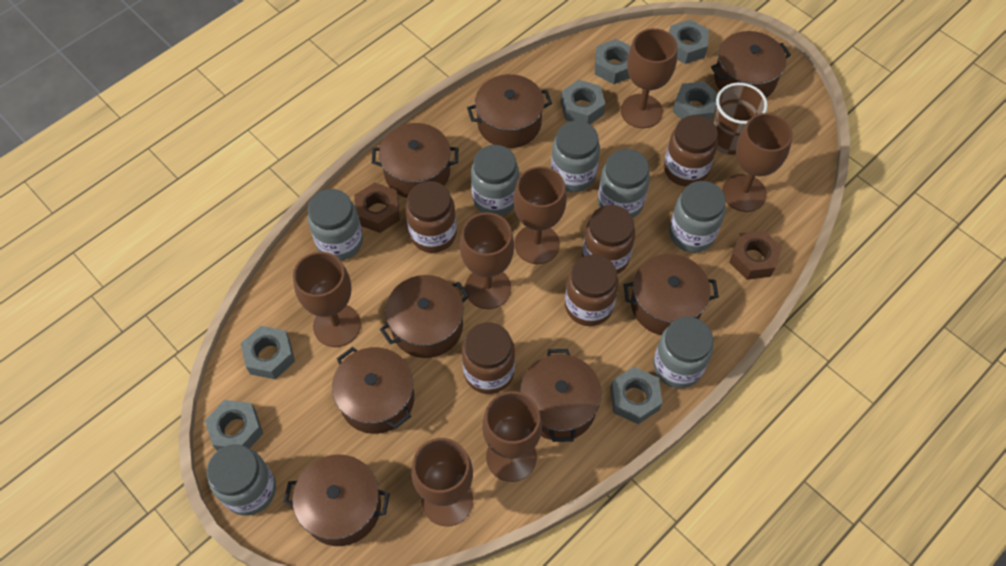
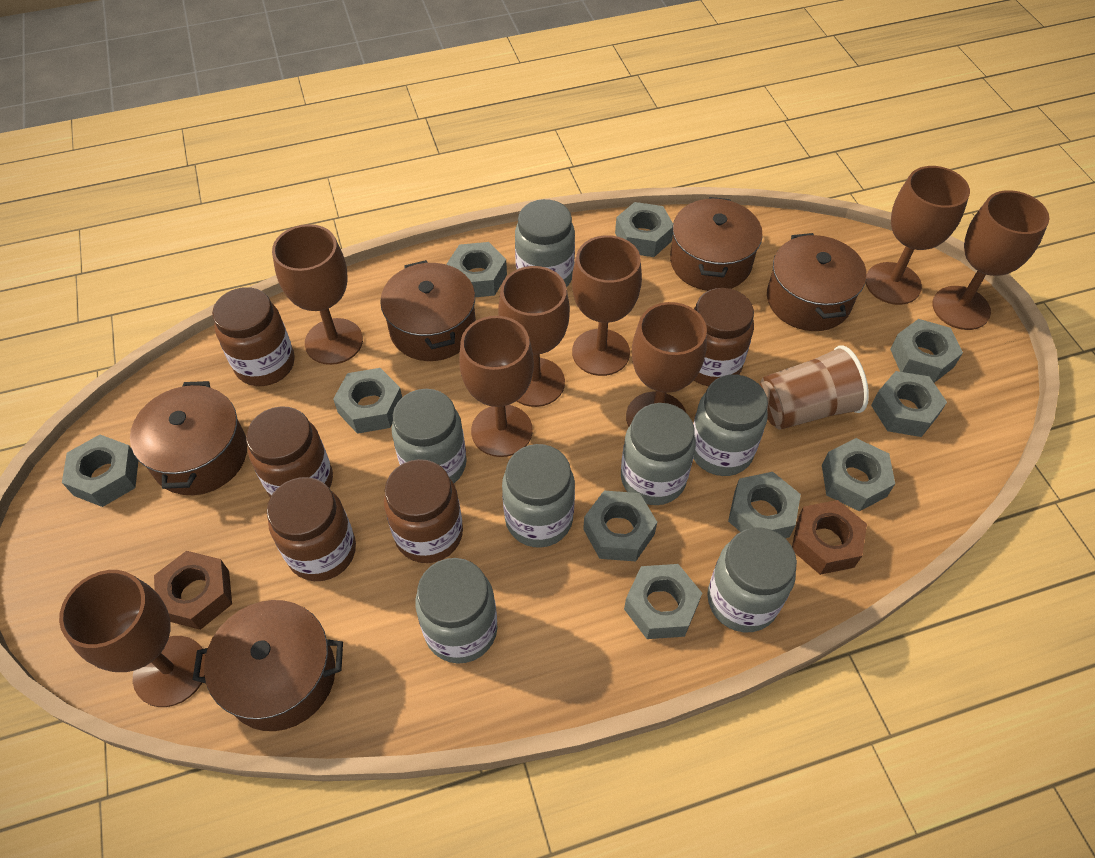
brown goblet: 7 -> 8
brown pot: 8 -> 5
grey nut: 7 -> 10

